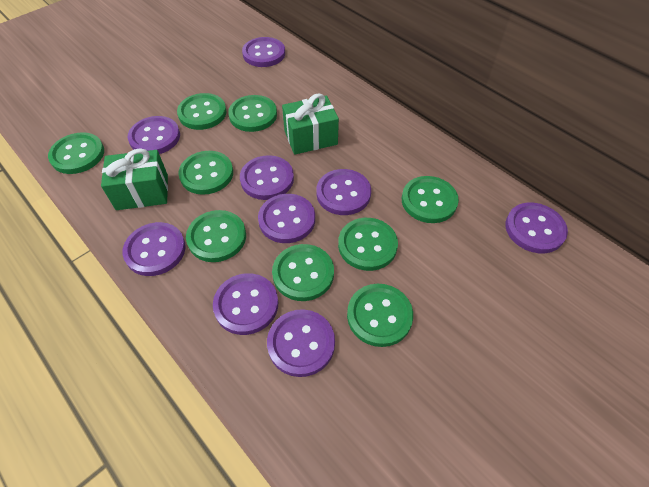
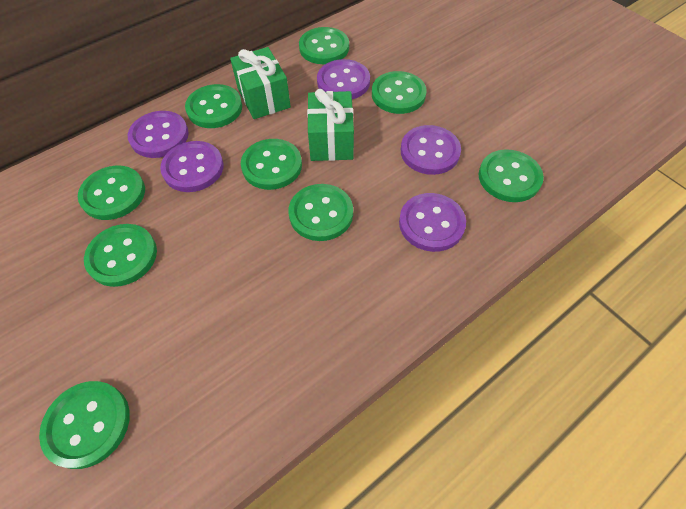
purple button: 9 -> 5

